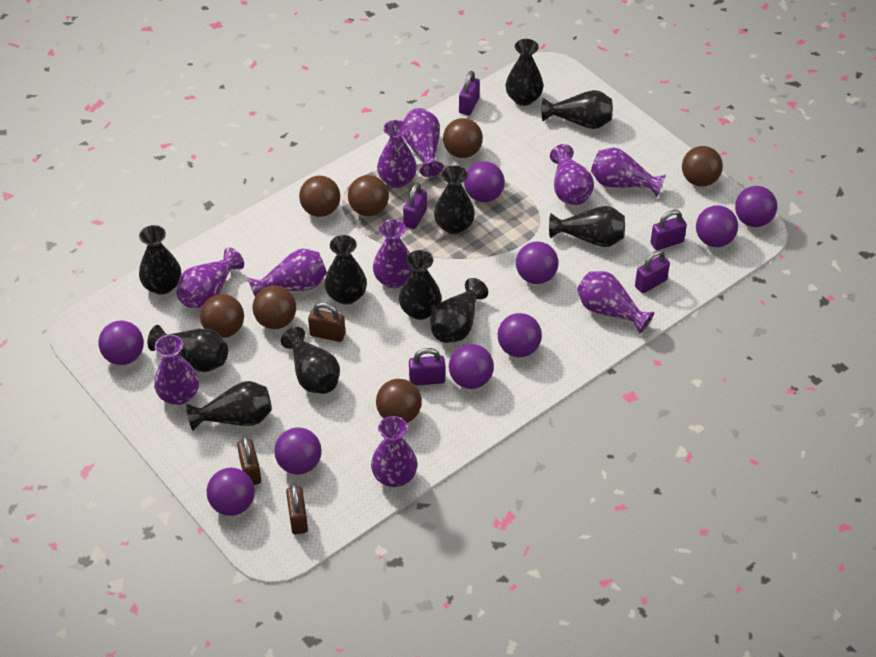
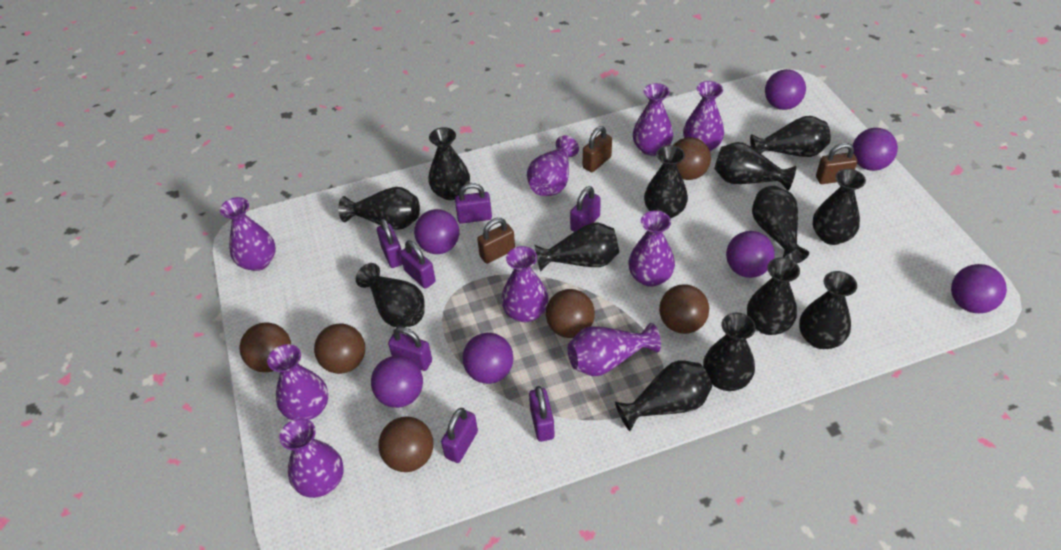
black vase: 11 -> 13
brown ball: 7 -> 6
purple ball: 9 -> 7
purple padlock: 5 -> 7
purple vase: 10 -> 9

